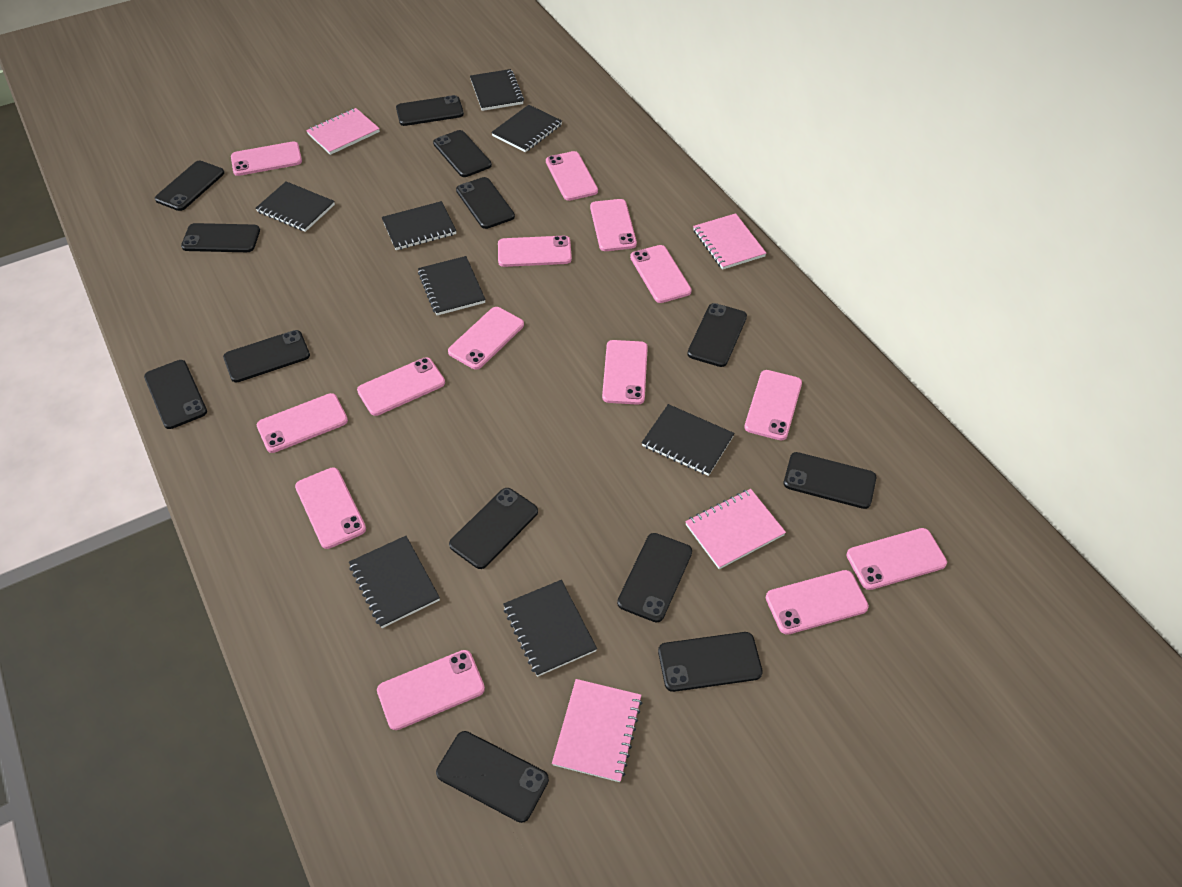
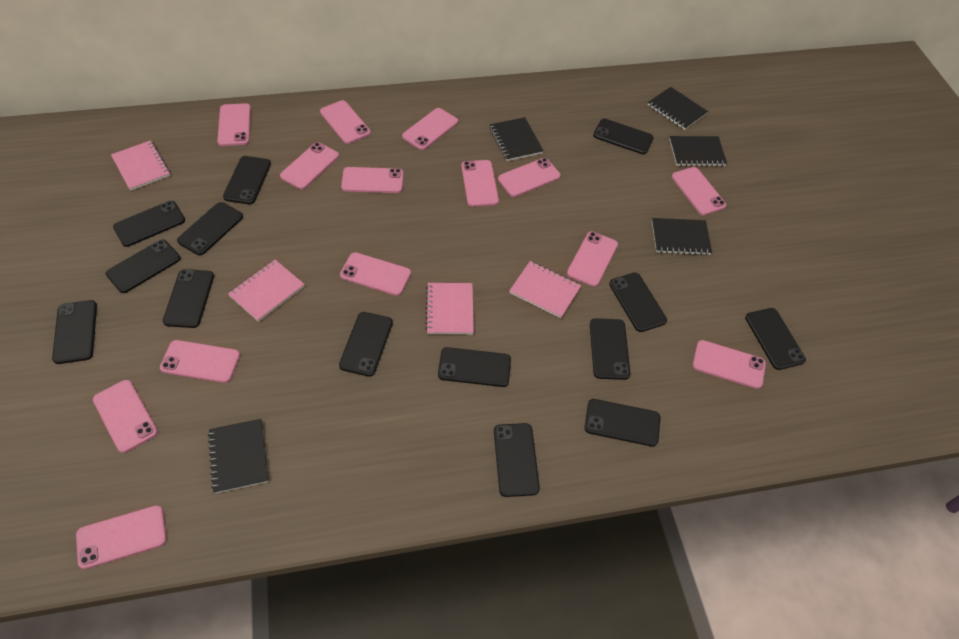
black notebook: 8 -> 5
black phone: 13 -> 14

